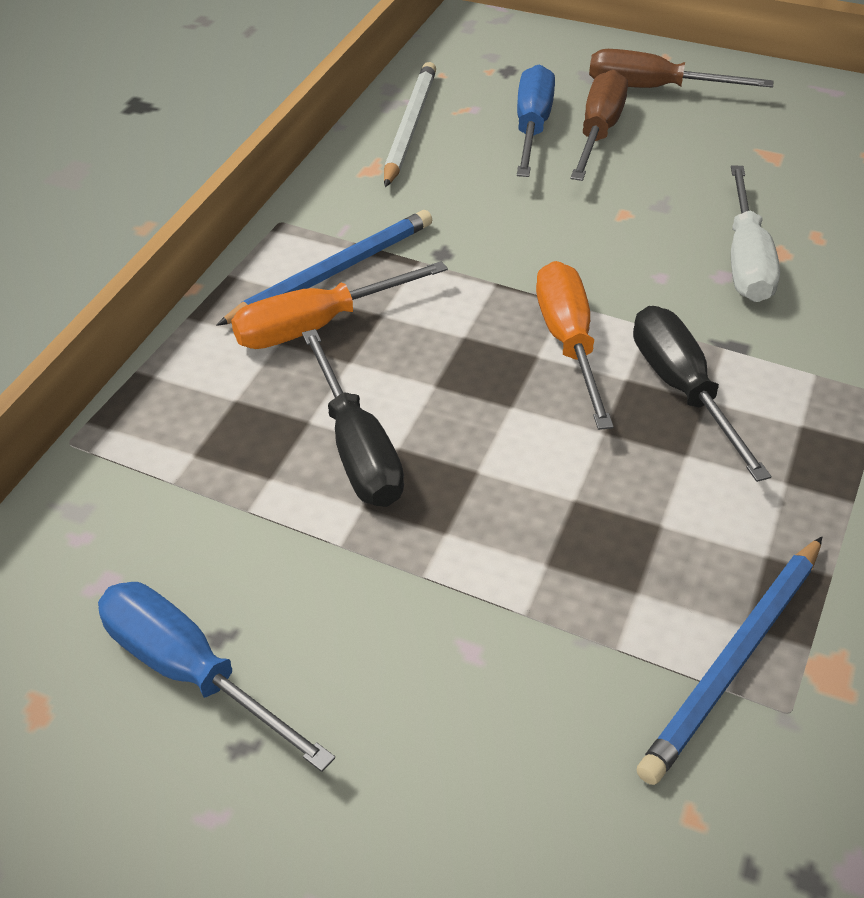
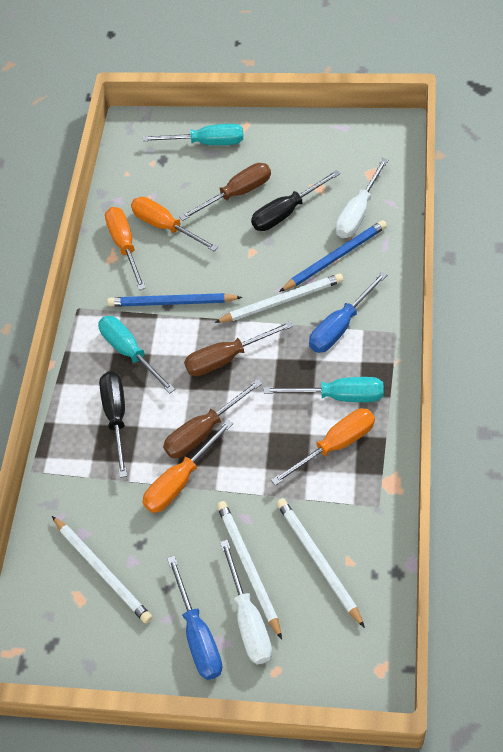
brown screwdriver: 2 -> 3
orange screwdriver: 2 -> 4
turquoise screwdriver: 0 -> 3
white pencil: 1 -> 4
white screwdriver: 1 -> 2

